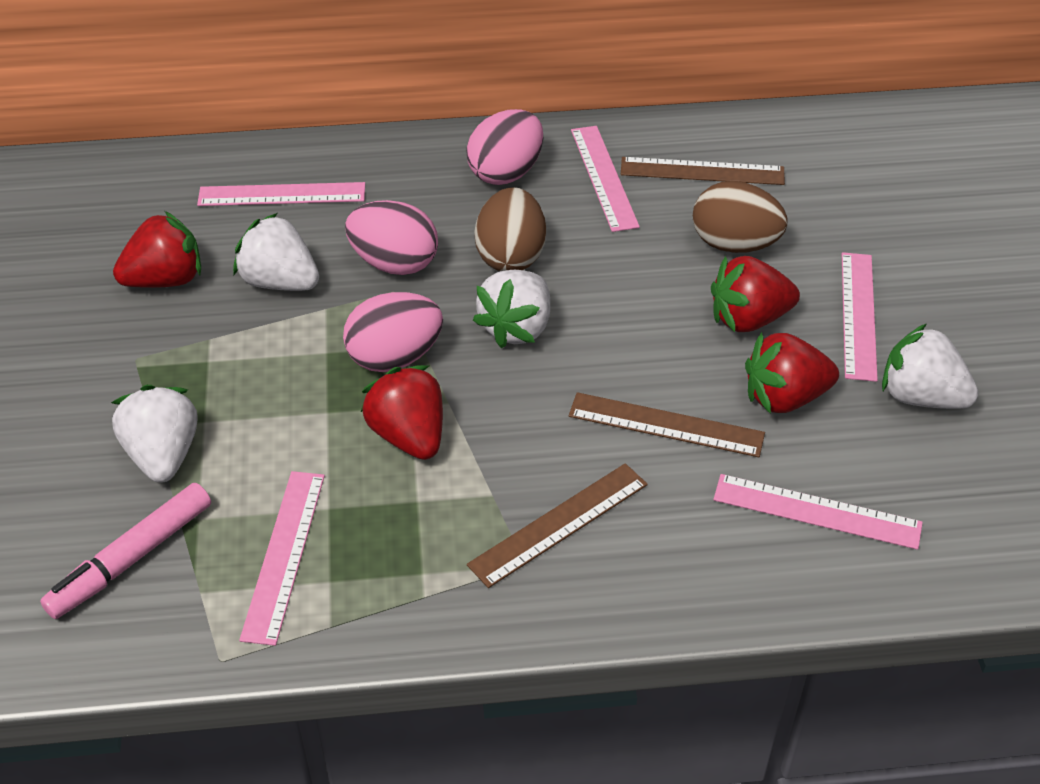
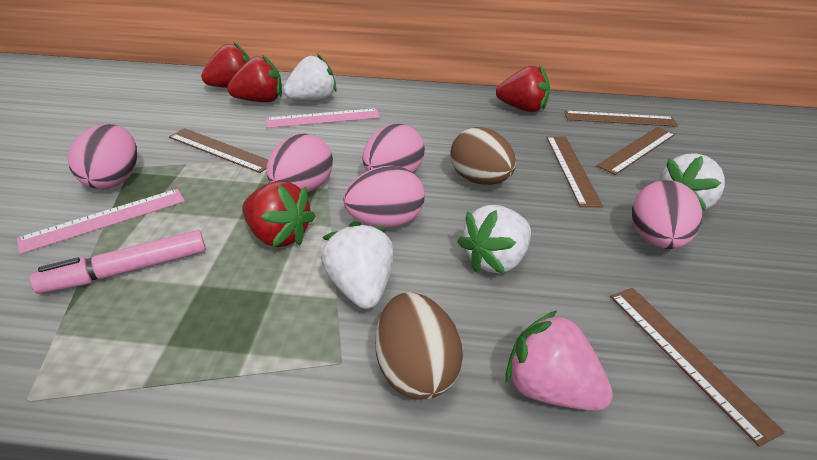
brown ruler: 3 -> 5
pink egg: 3 -> 5
pink ruler: 5 -> 2
pink strawberry: 0 -> 1

